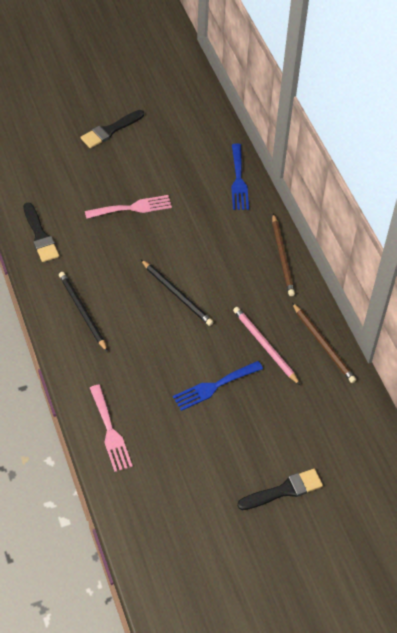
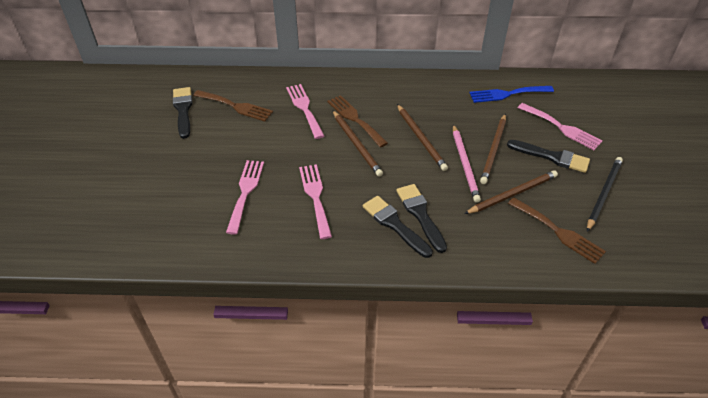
black brush: 3 -> 4
black pencil: 2 -> 1
blue fork: 2 -> 1
brown fork: 0 -> 3
brown pencil: 2 -> 4
pink fork: 2 -> 4

